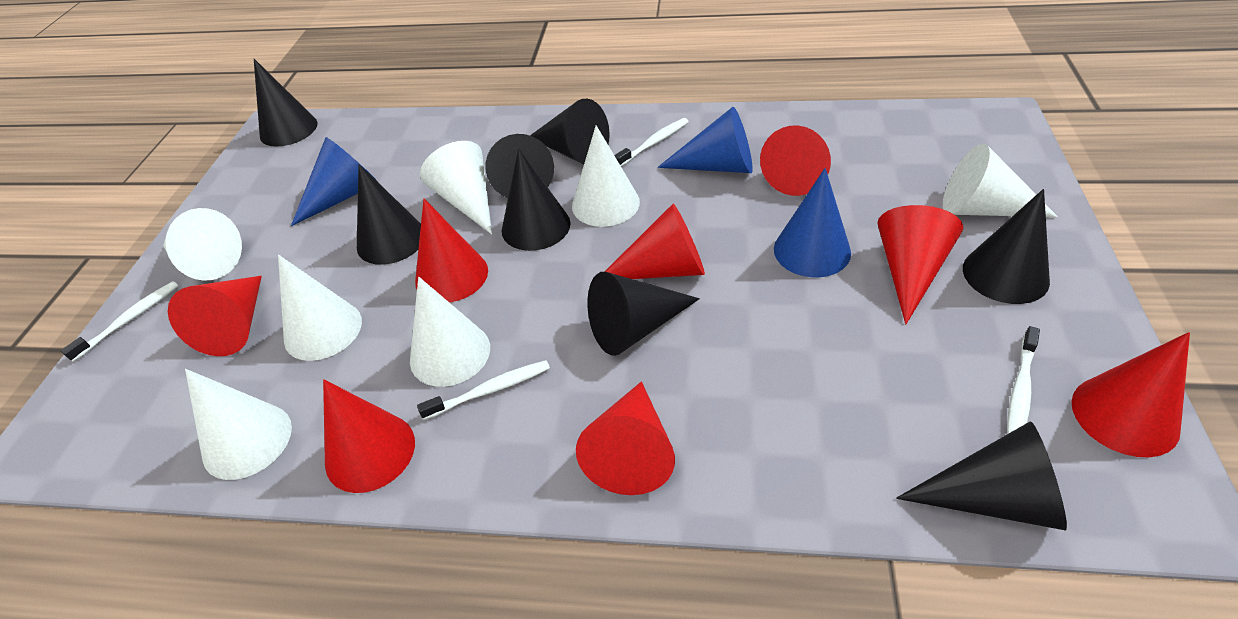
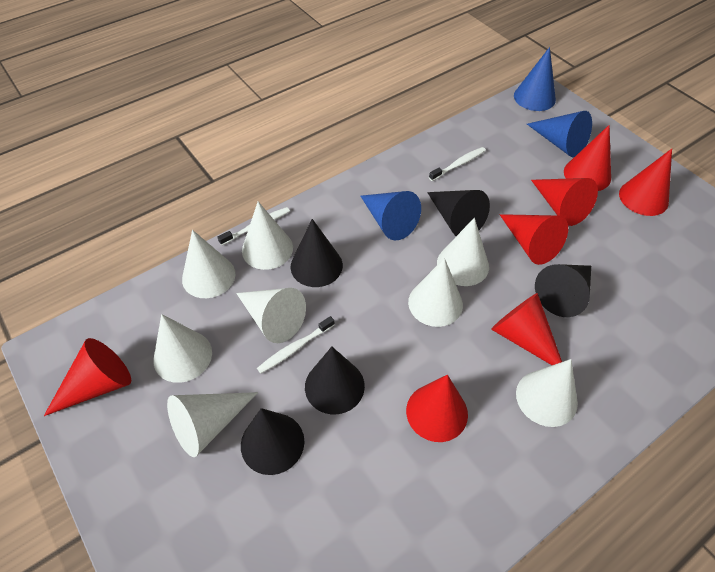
black cone: 8 -> 5
red cone: 8 -> 7
white cone: 7 -> 8
white toothbrush: 4 -> 3

